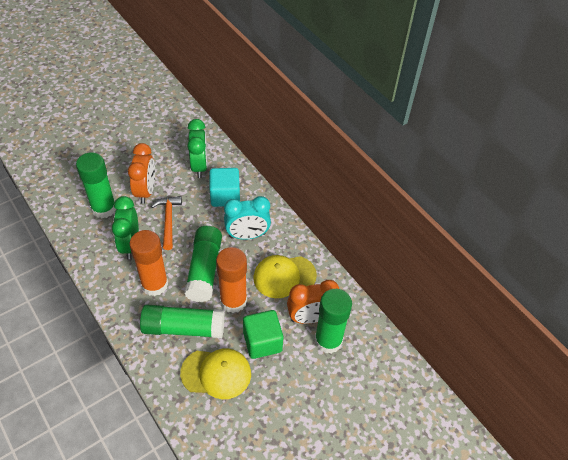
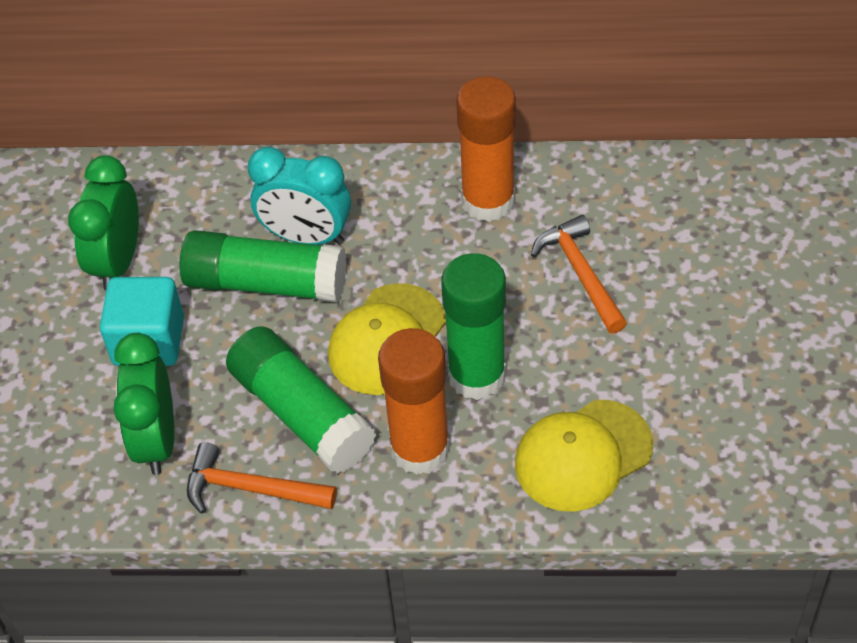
green cube: 1 -> 0
green glue stick: 4 -> 3
orange clock: 2 -> 0
orange hammer: 1 -> 2

